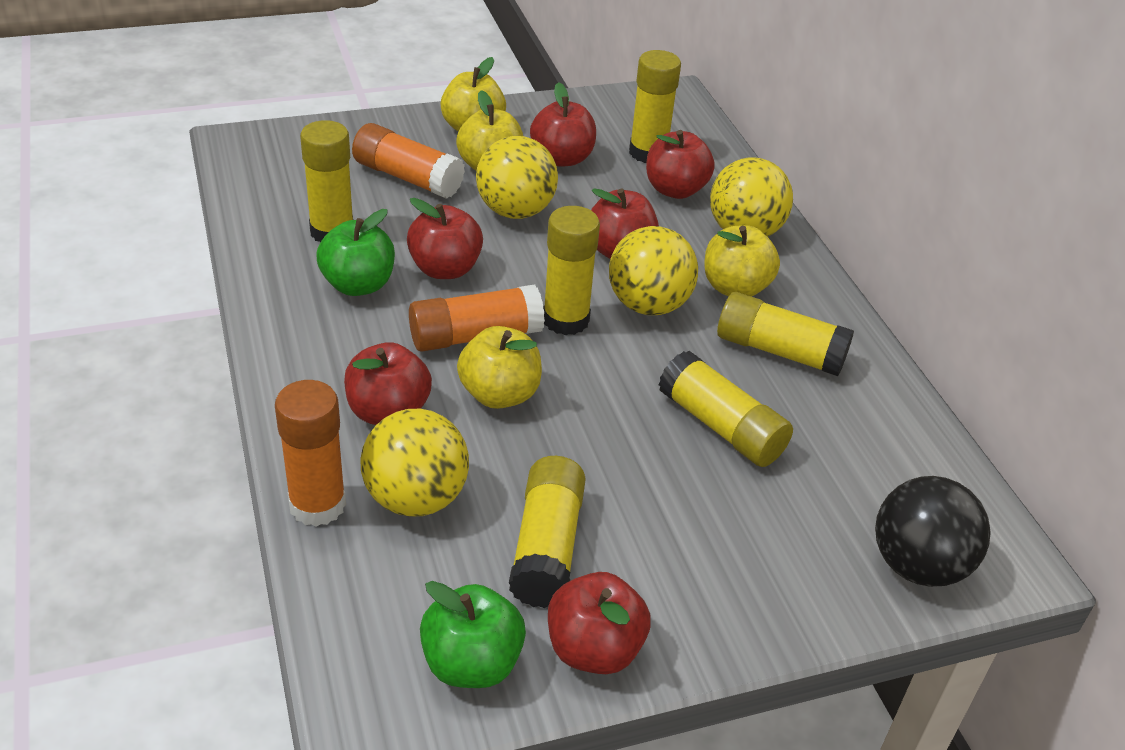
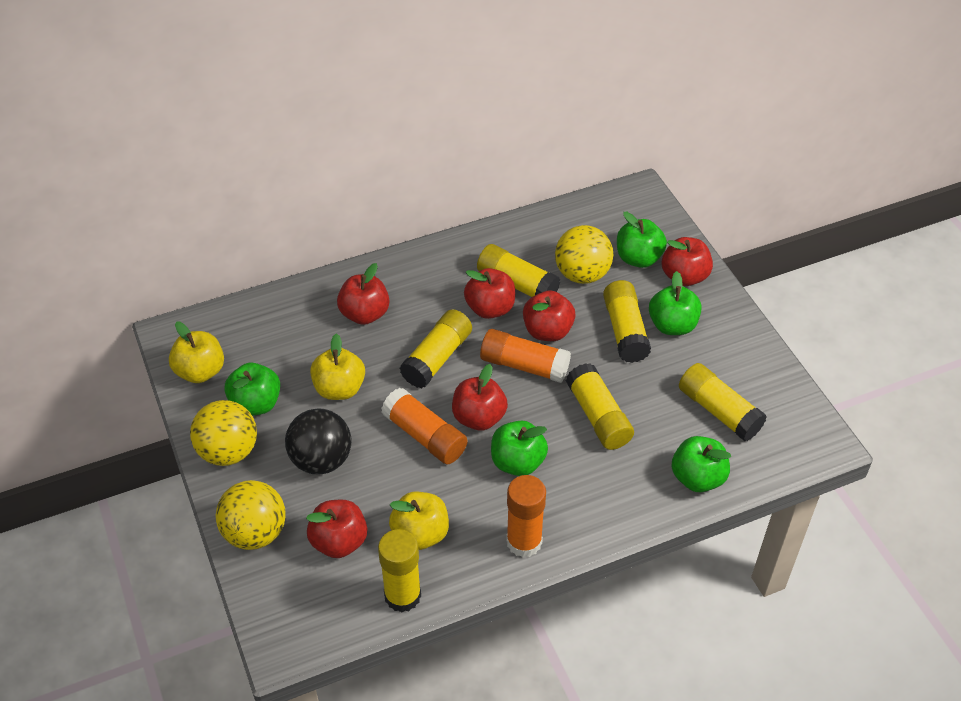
green apple: 2 -> 5
yellow apple: 4 -> 3
yellow ball: 4 -> 3

